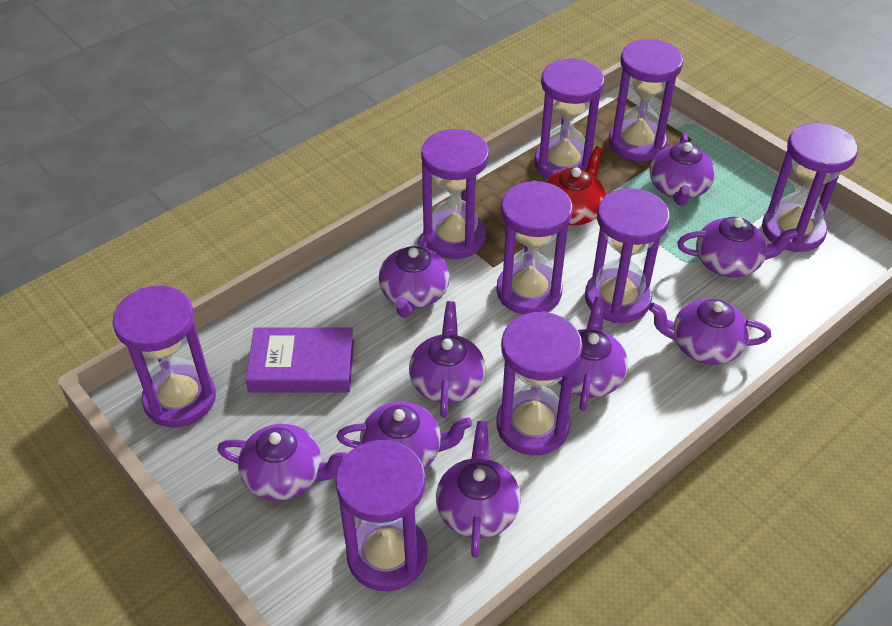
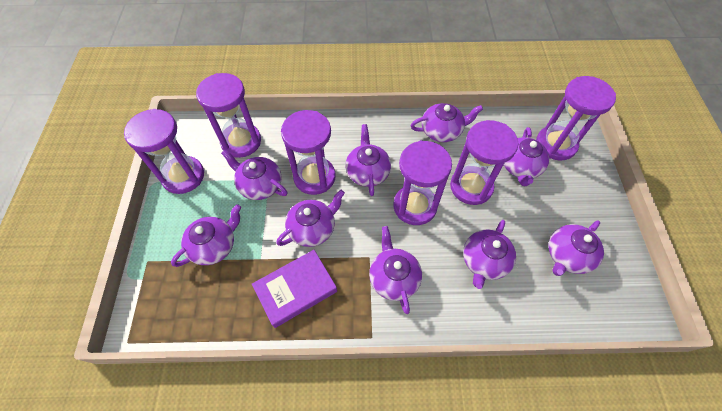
purple hourglass: 9 -> 6
red teapot: 1 -> 0

